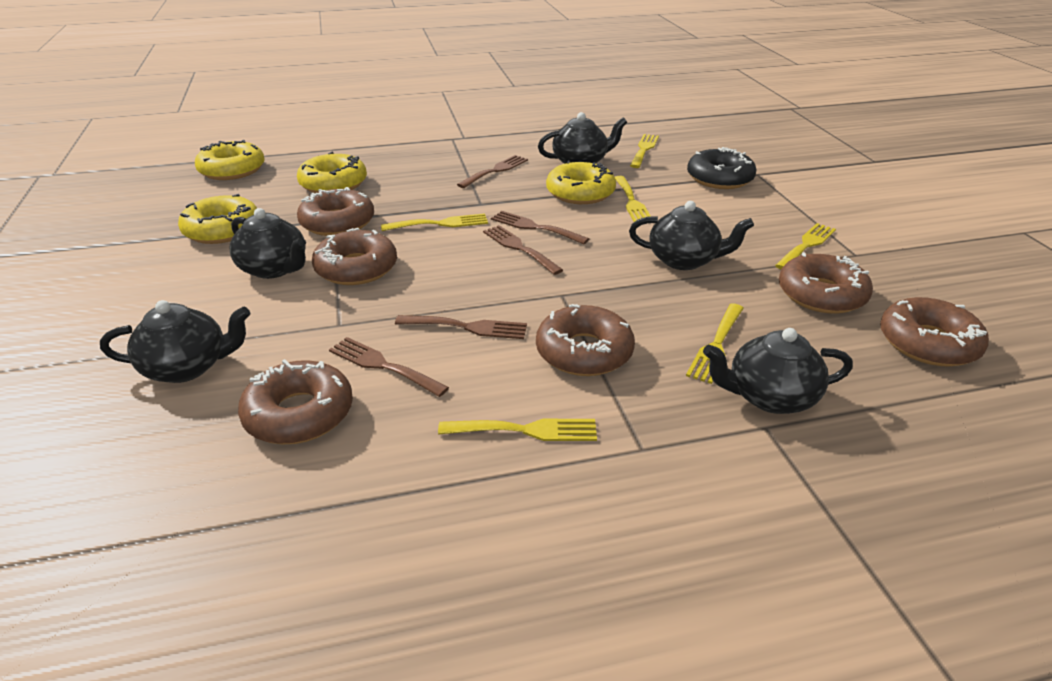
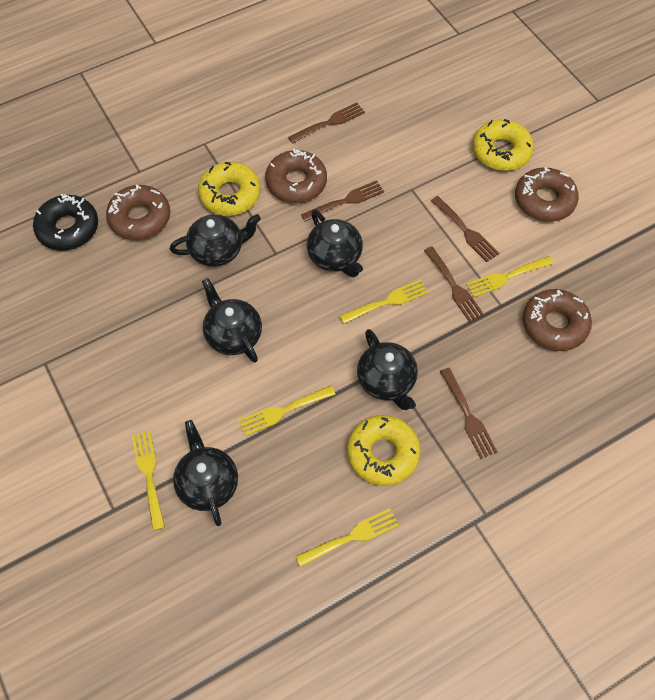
brown donut: 6 -> 4
yellow donut: 4 -> 3
yellow fork: 6 -> 5

